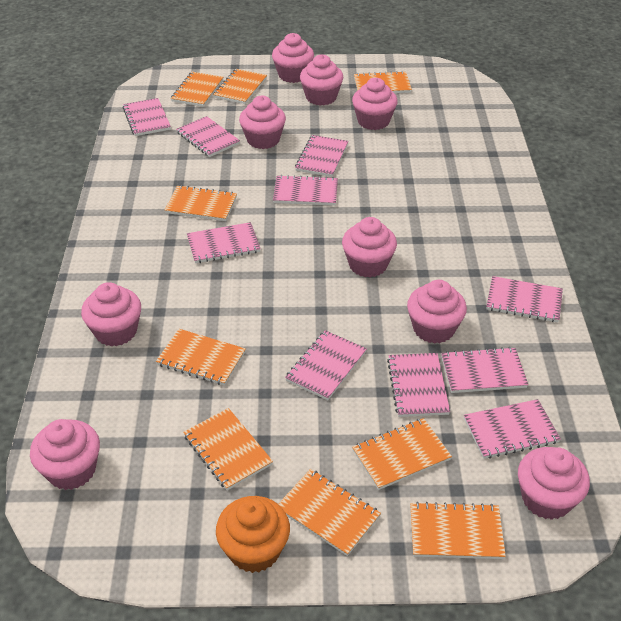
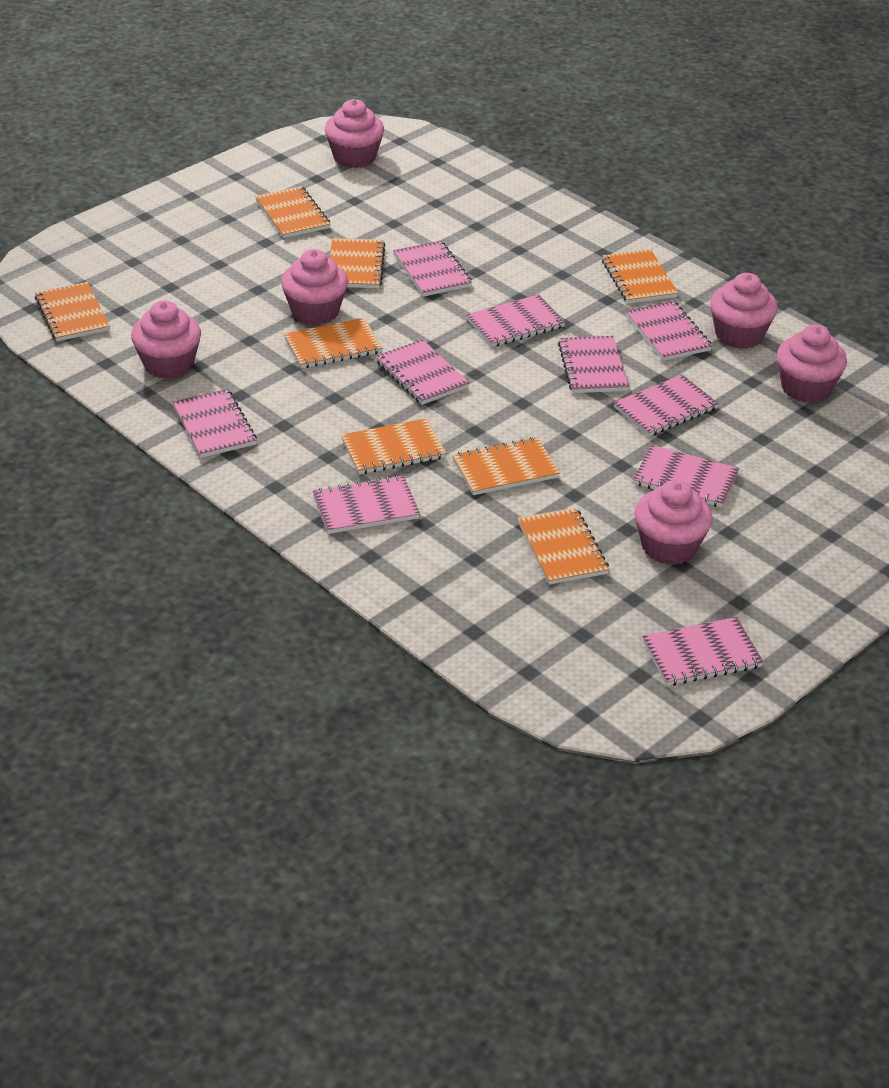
orange cupcake: 1 -> 0
orange notebook: 9 -> 8
pink cupcake: 9 -> 6

